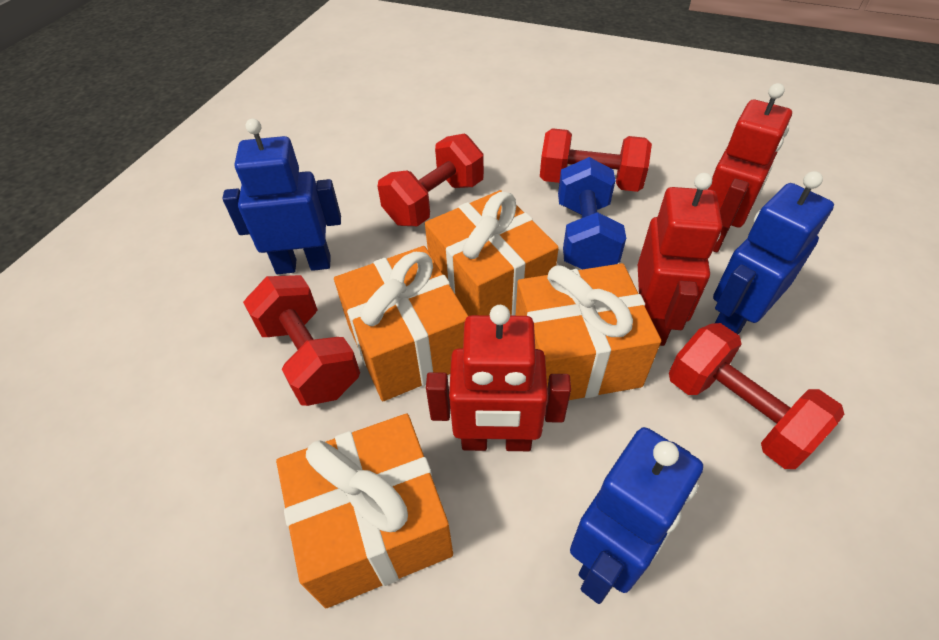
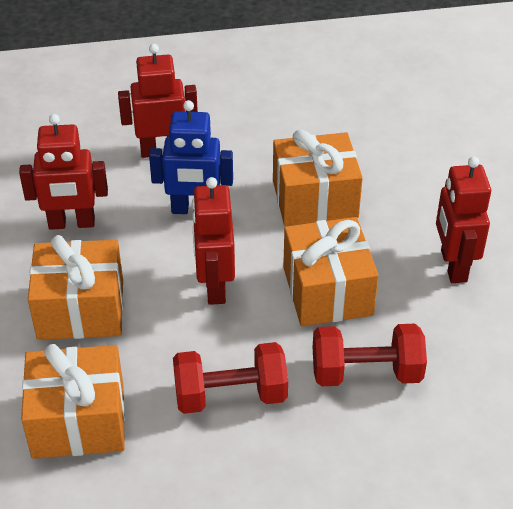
blue dumbbell: 1 -> 0
blue robot: 3 -> 1
red dumbbell: 4 -> 2
red robot: 3 -> 4

